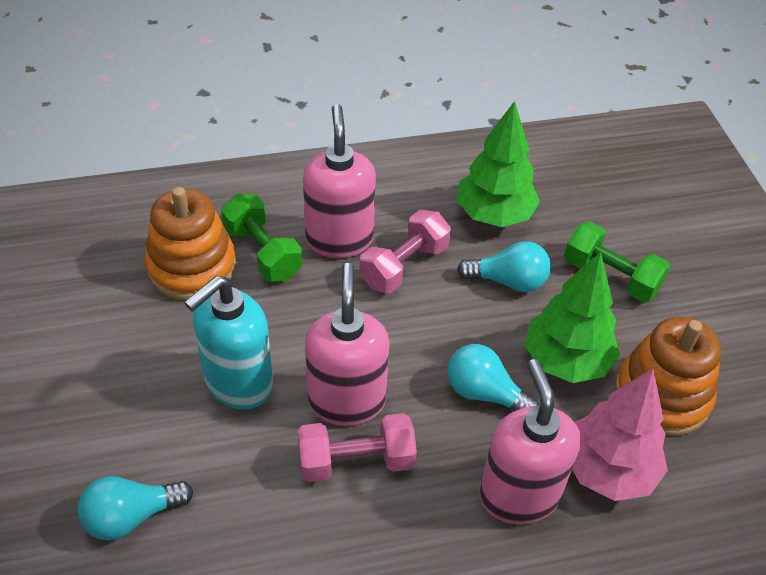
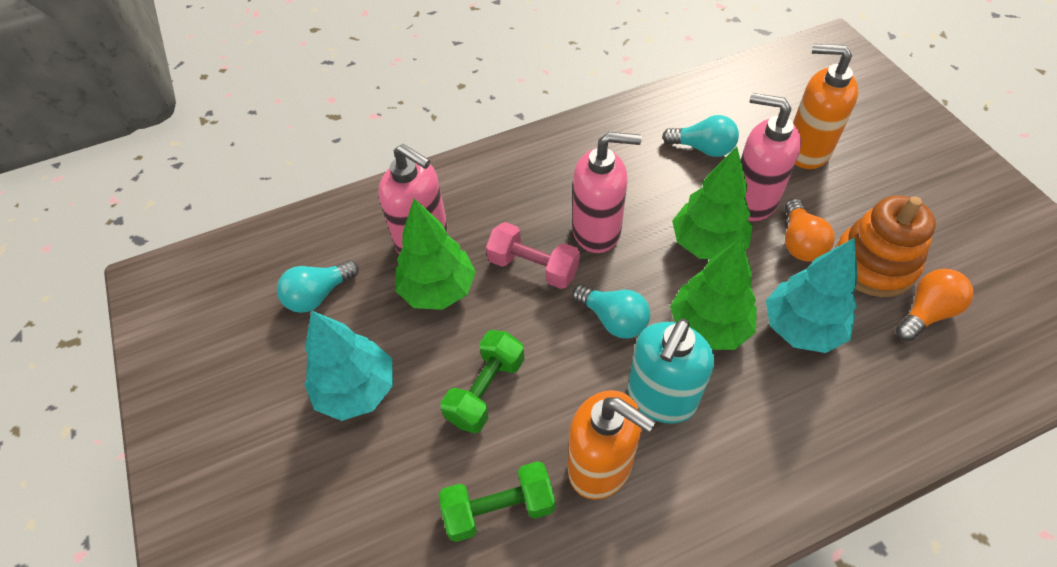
green tree: 2 -> 3
orange light bulb: 0 -> 2
orange soap dispenser: 0 -> 2
orange stacking toy: 2 -> 1
pink dumbbell: 2 -> 1
pink tree: 1 -> 0
turquoise tree: 0 -> 2

